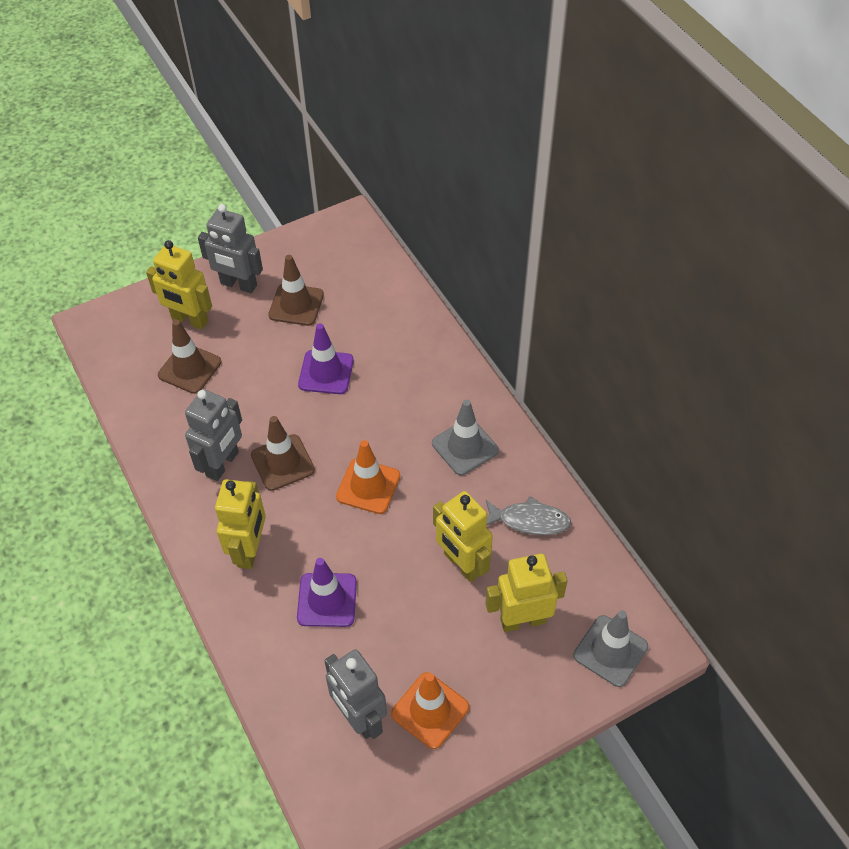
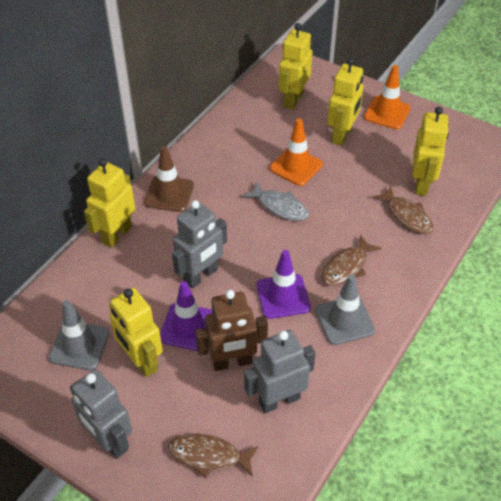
brown fish: 0 -> 3
brown robot: 0 -> 1
brown traffic cone: 3 -> 1
yellow robot: 4 -> 5

